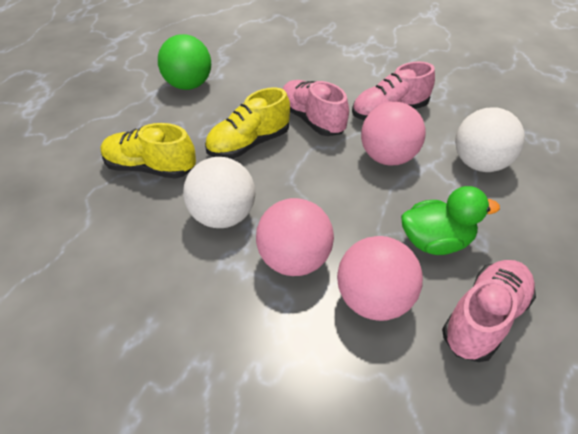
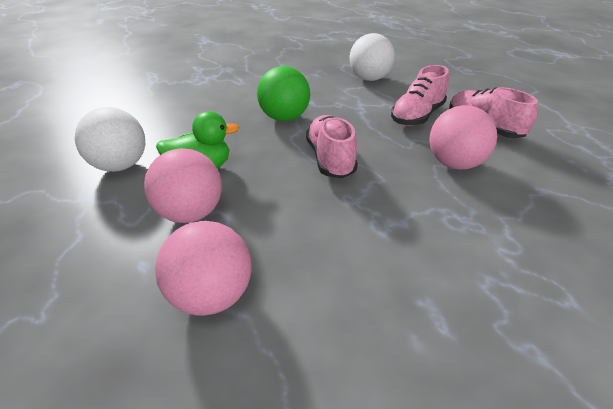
yellow shoe: 2 -> 0

